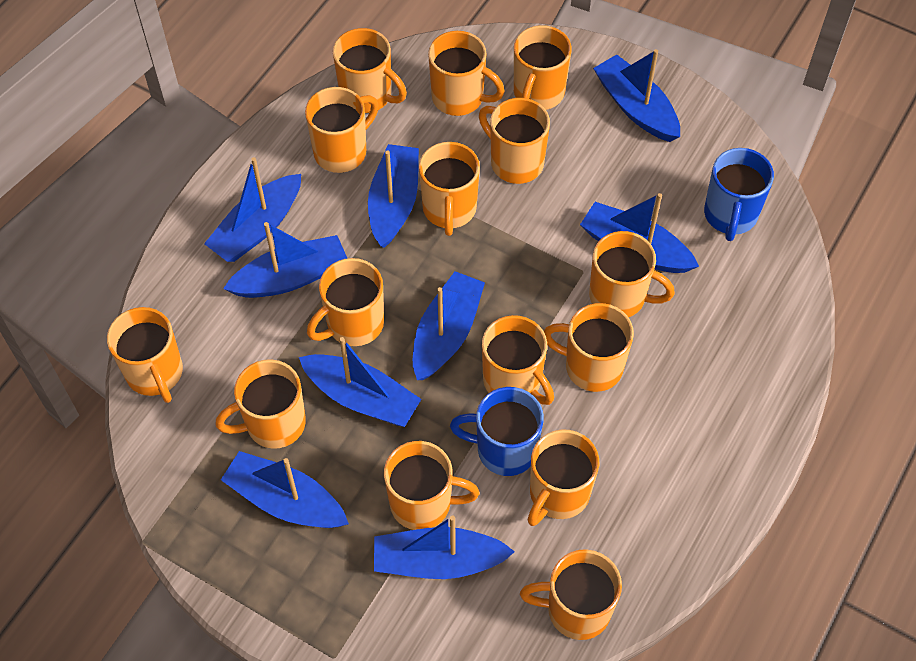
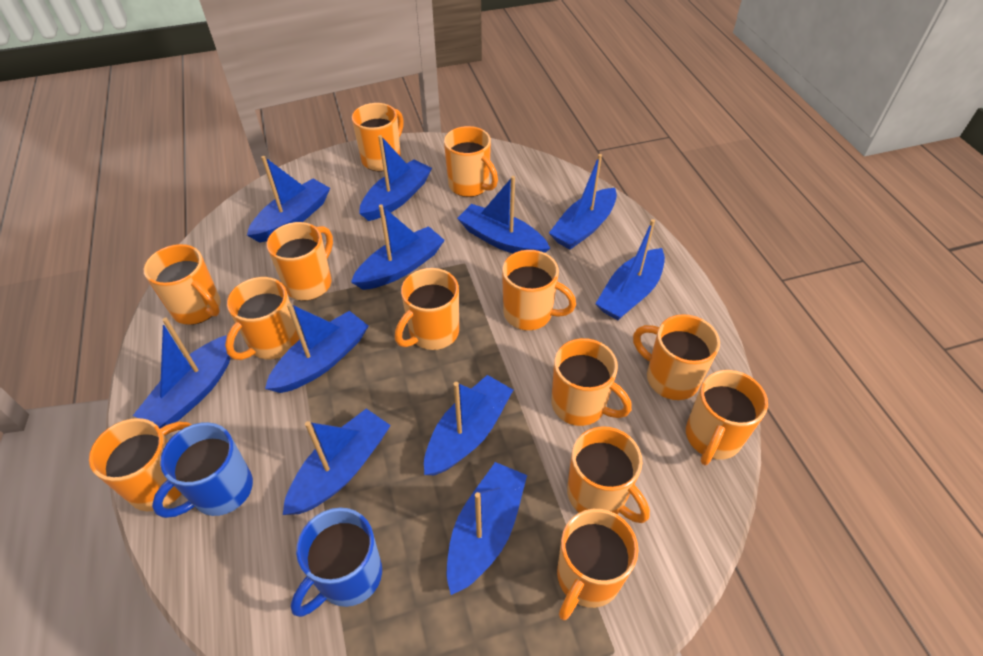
blue boat: 9 -> 11
orange mug: 15 -> 13

